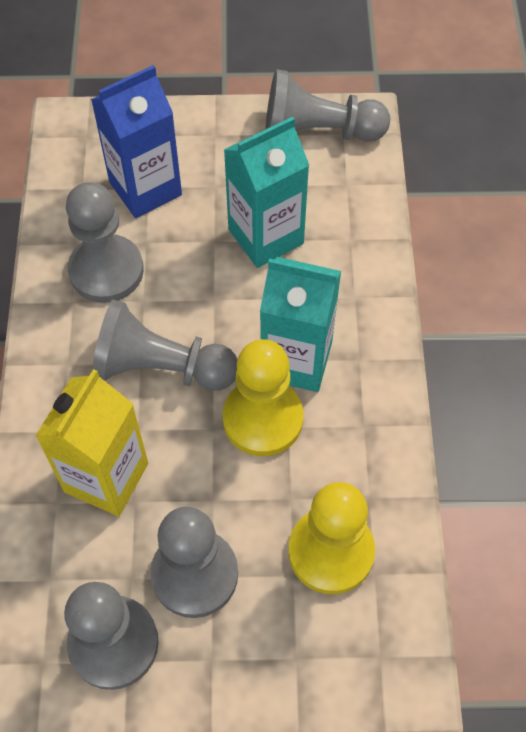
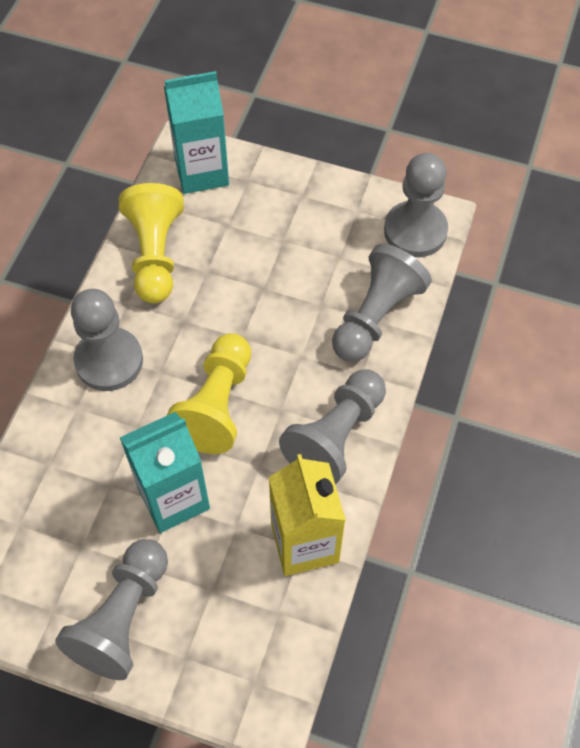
blue carton: 1 -> 0

